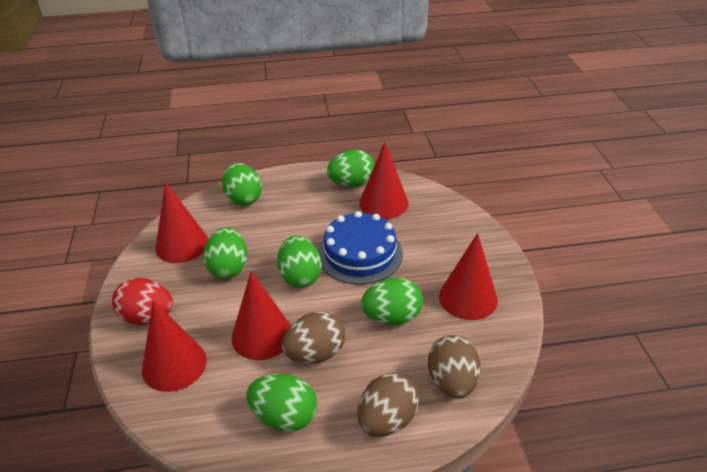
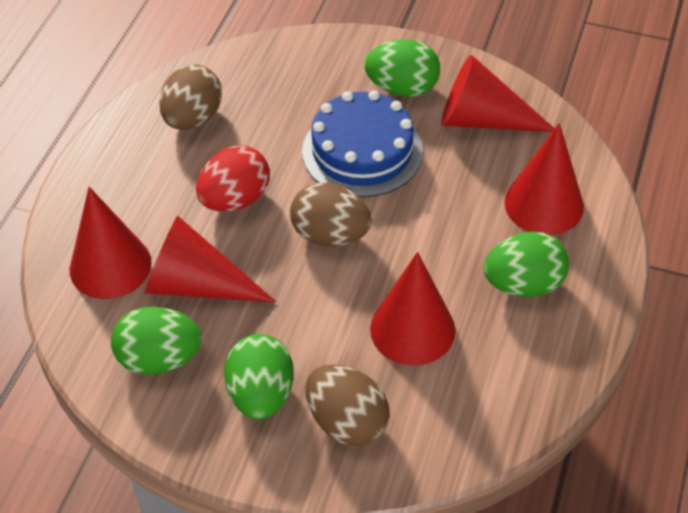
green egg: 6 -> 4

